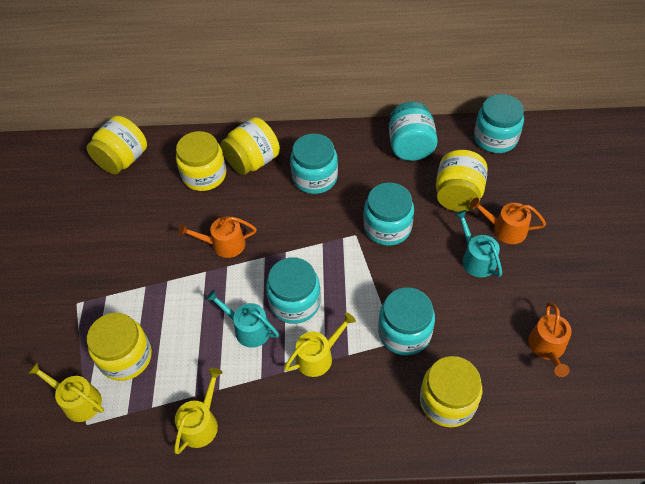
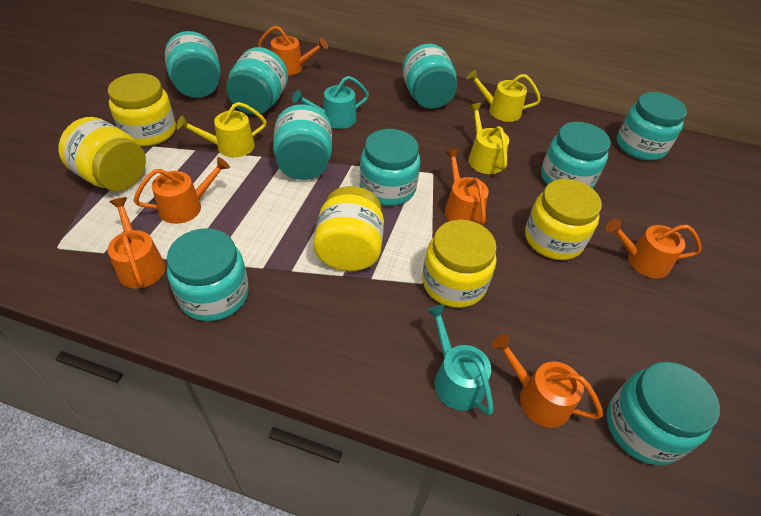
orange watering can: 3 -> 6
turquoise jar: 6 -> 9
yellow jar: 6 -> 5

